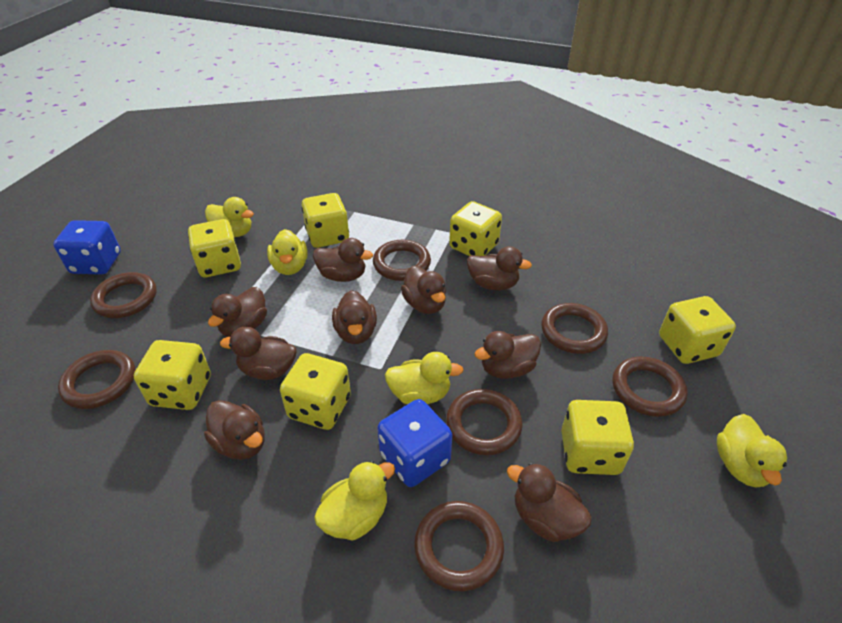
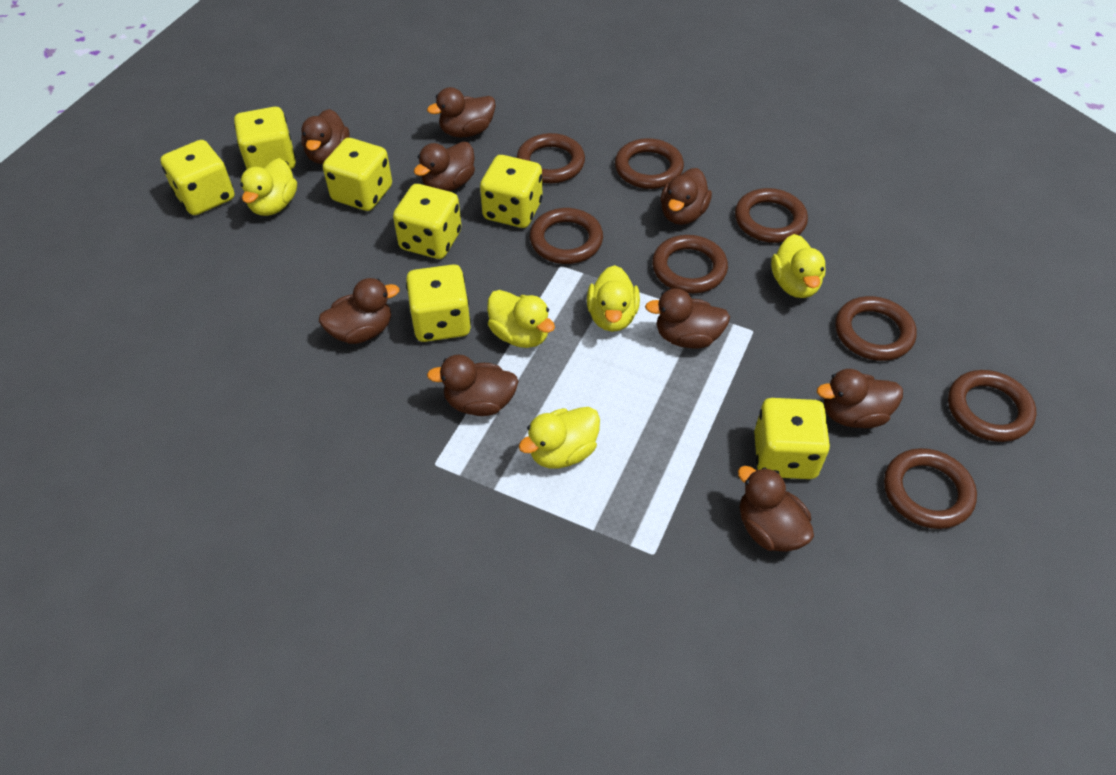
blue dice: 2 -> 0
brown ring: 7 -> 8

